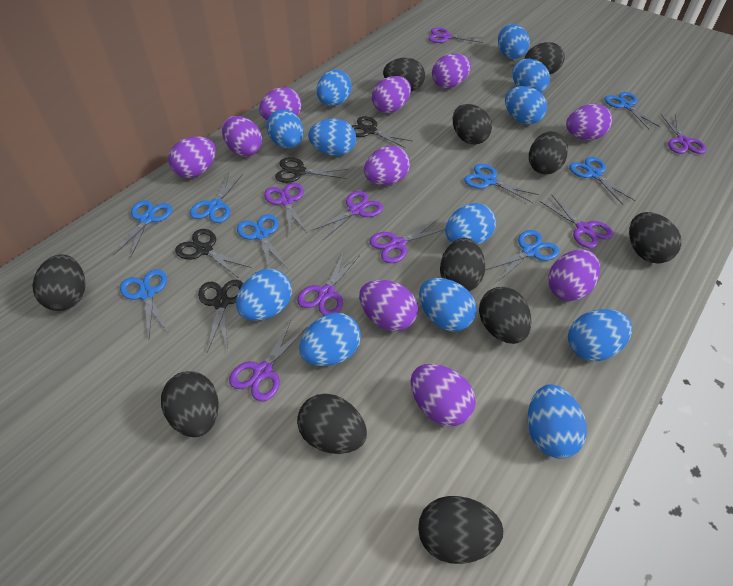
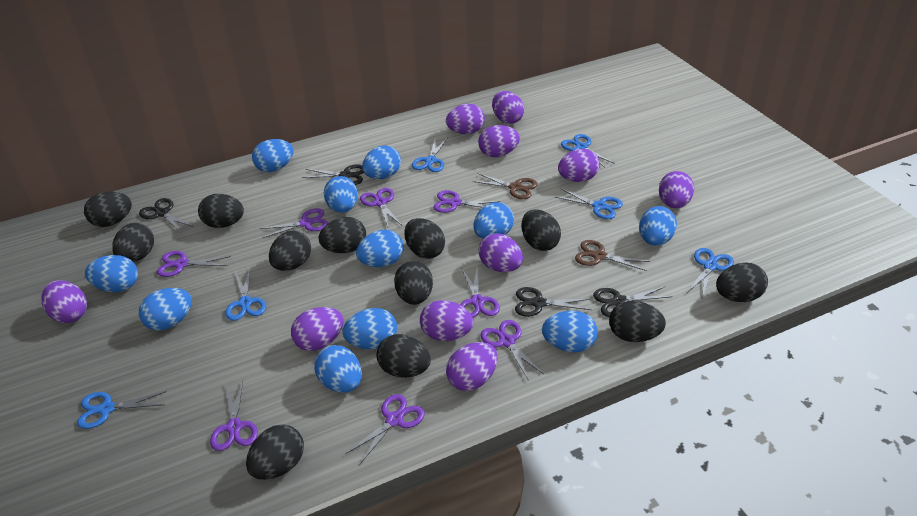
black egg: 11 -> 12
blue egg: 12 -> 11
blue scissors: 8 -> 6
brown scissors: 0 -> 2

